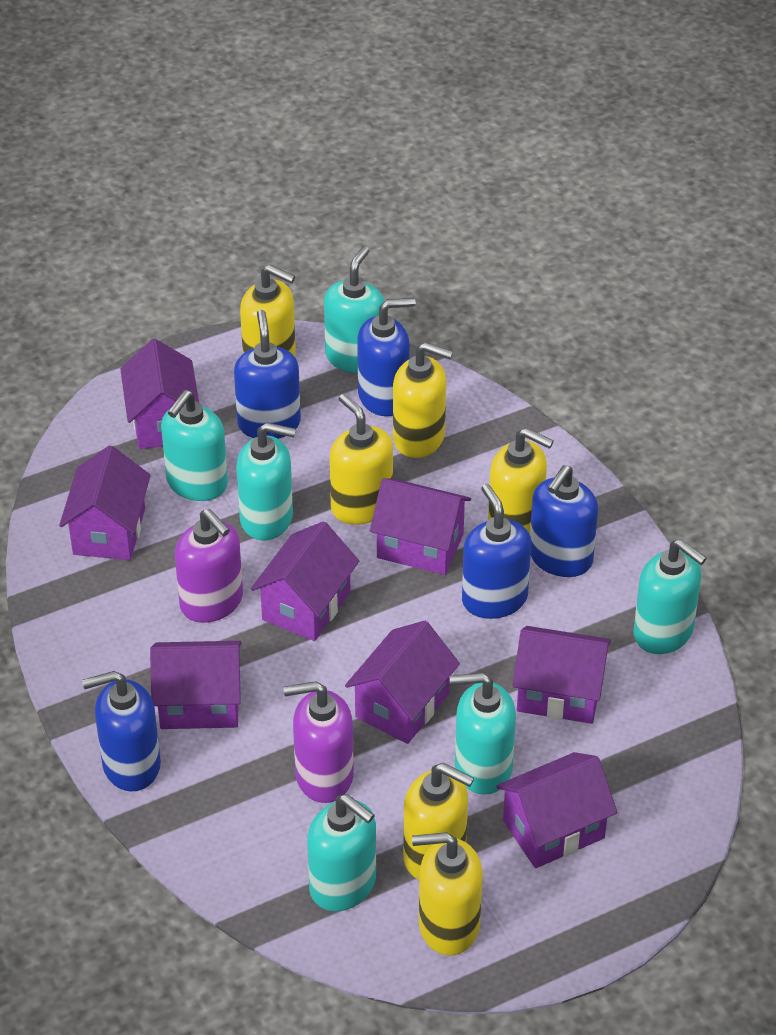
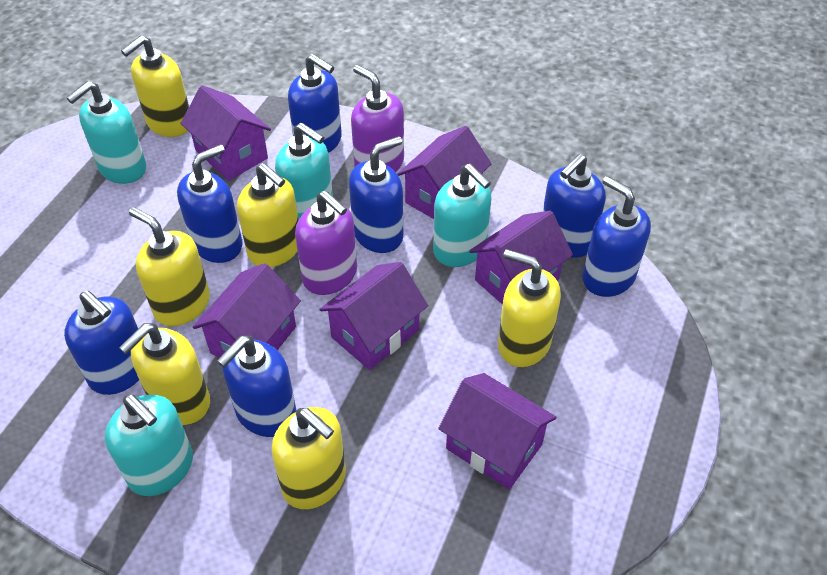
blue soap dispenser: 5 -> 7
purple house: 8 -> 6
turquoise soap dispenser: 6 -> 4

